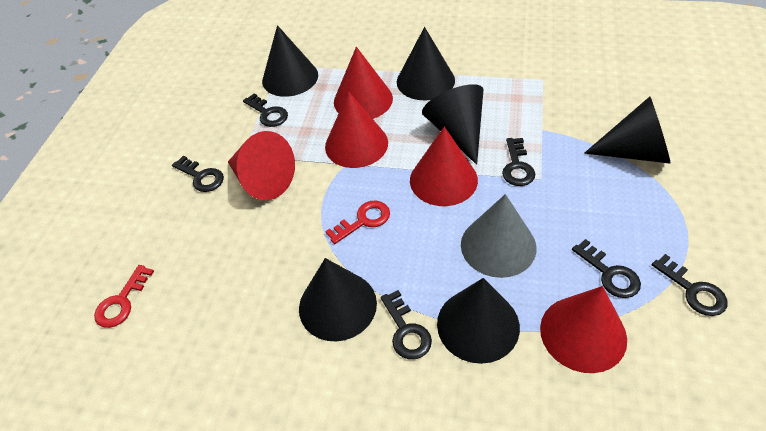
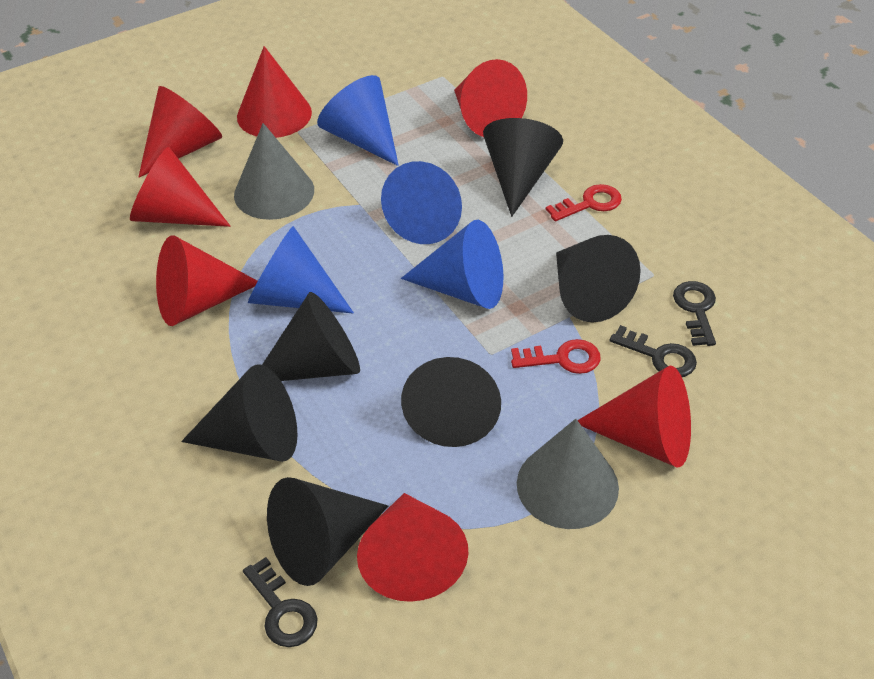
black key: 6 -> 3
blue cone: 0 -> 4
grey cone: 1 -> 2
red cone: 5 -> 7

